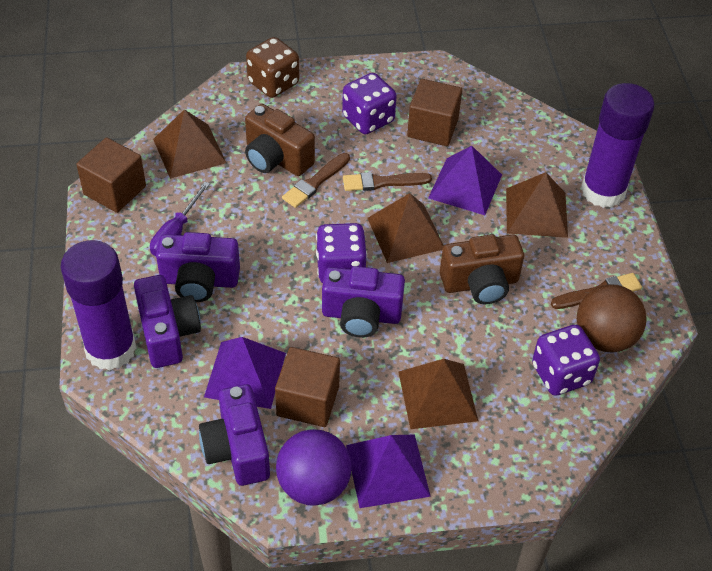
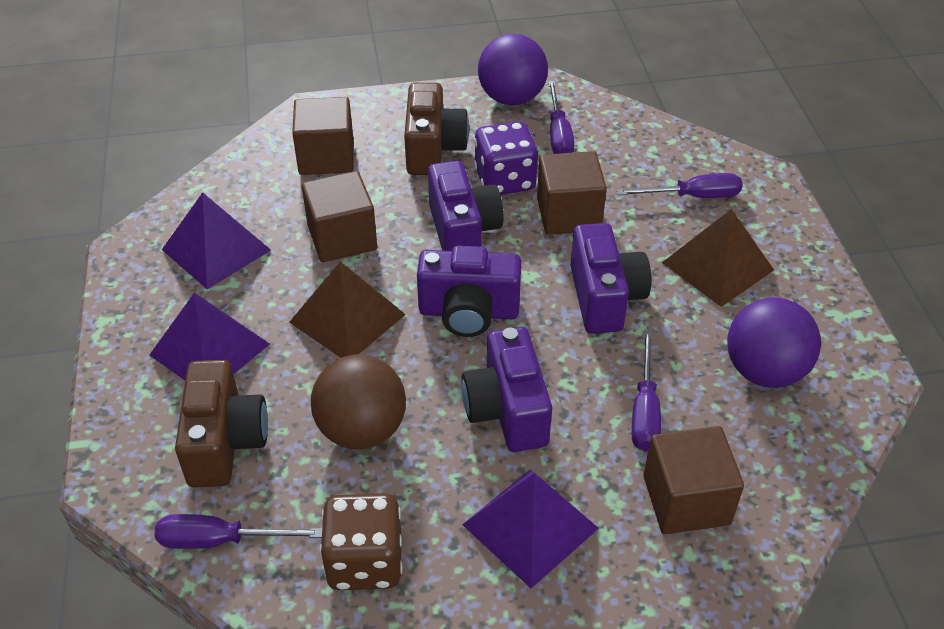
brown brush: 3 -> 0
brown cube: 3 -> 4
brown pyramid: 4 -> 2
purple ball: 1 -> 2
purple dice: 3 -> 1
purple glue stick: 2 -> 0
purple screwdriver: 1 -> 4

